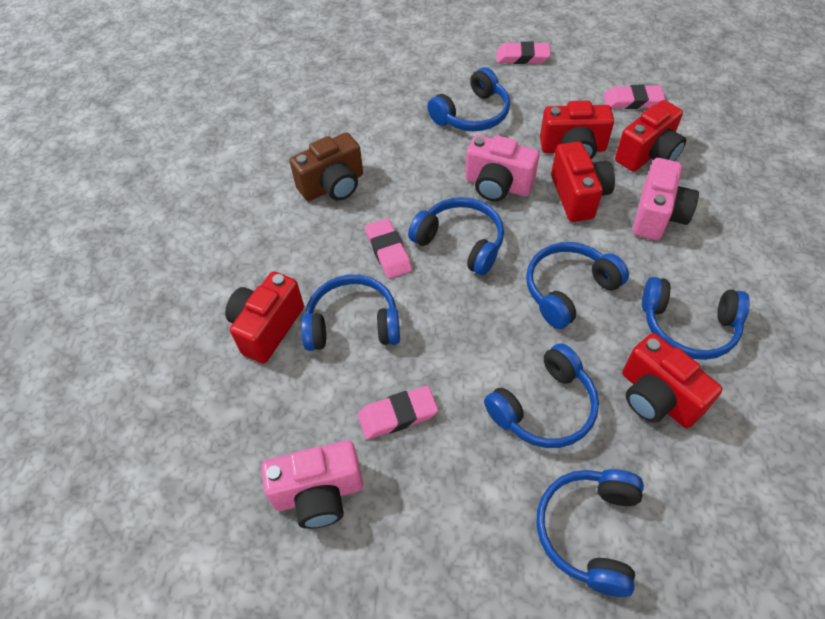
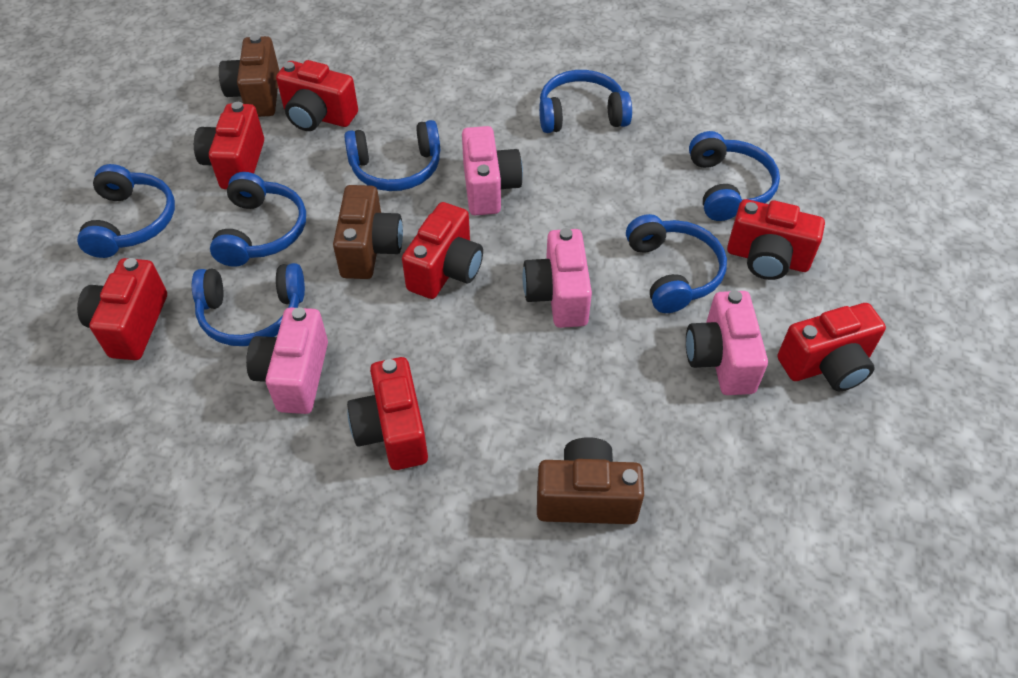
brown camera: 1 -> 3
pink camera: 3 -> 4
pink eraser: 4 -> 0
red camera: 5 -> 7

